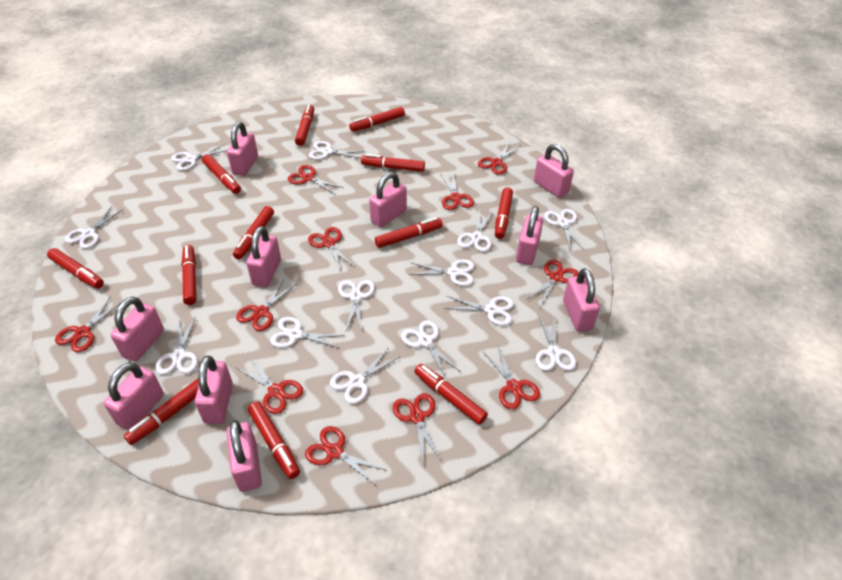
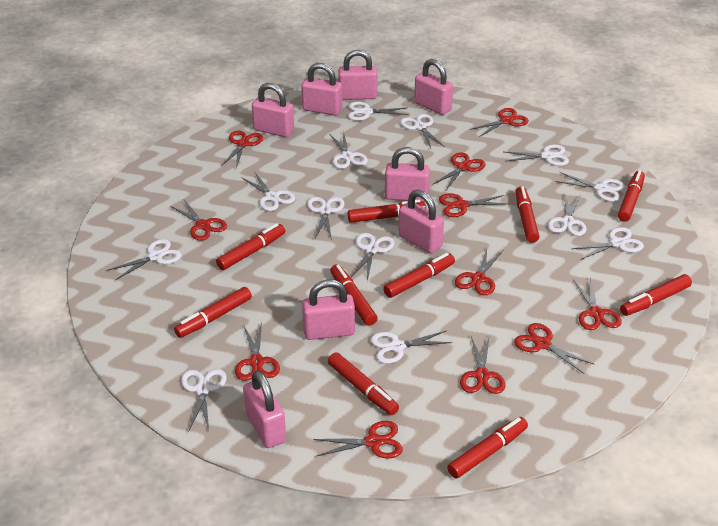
pink padlock: 10 -> 8
red marker: 12 -> 10

